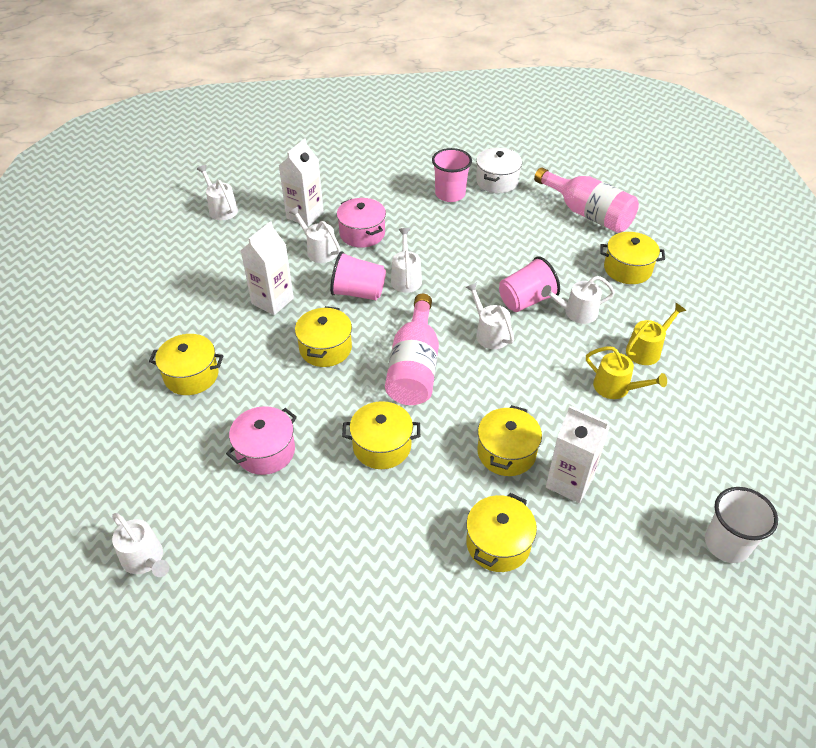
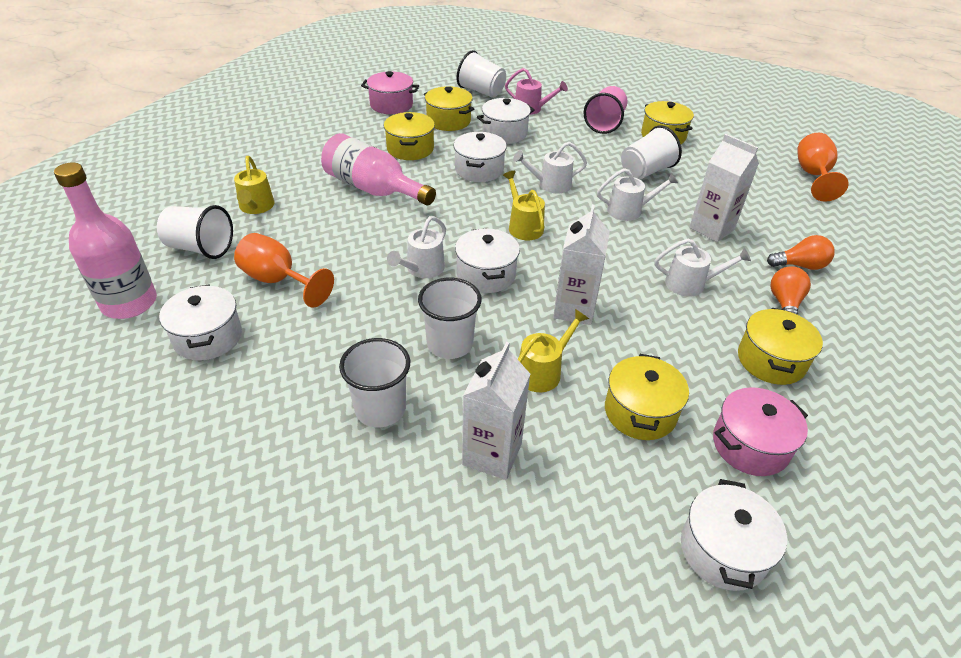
orange goblet: 0 -> 2
orange light bulb: 0 -> 2
pink cup: 3 -> 1
pink watering can: 0 -> 1
white cup: 1 -> 5
white pot: 1 -> 5
white watering can: 6 -> 4
yellow pot: 6 -> 5
yellow watering can: 2 -> 3

